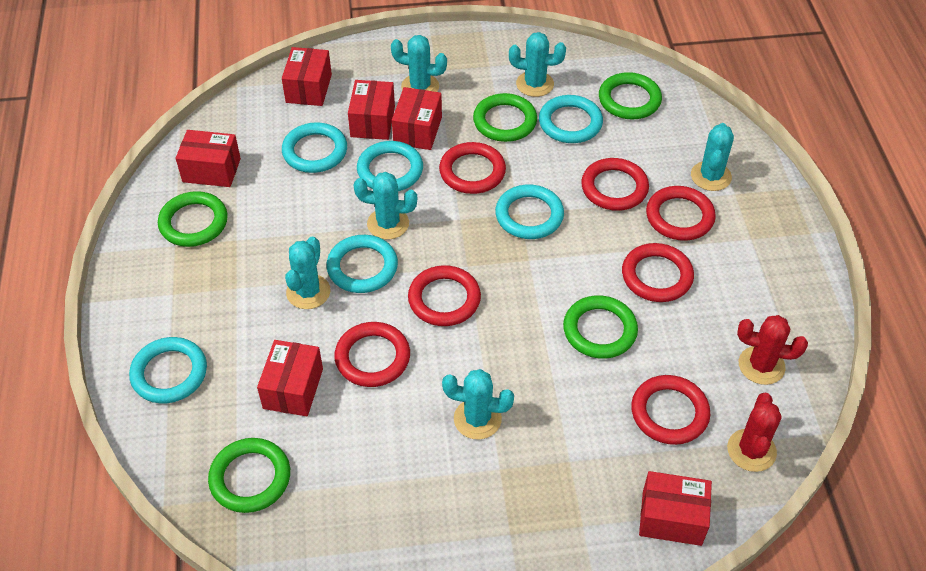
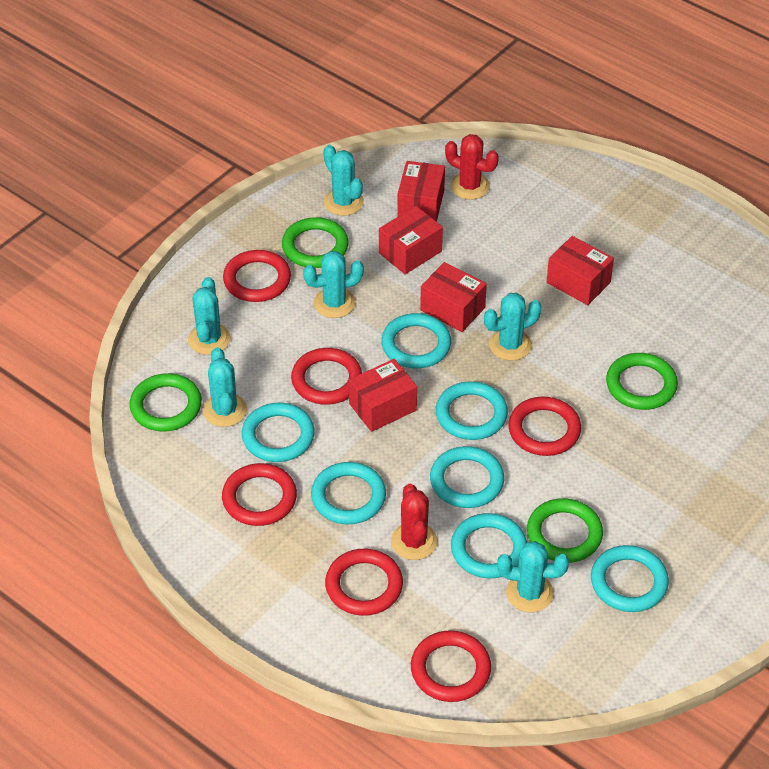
green ring: 5 -> 4
red box: 6 -> 5
red ring: 7 -> 6
turquoise ring: 6 -> 7

